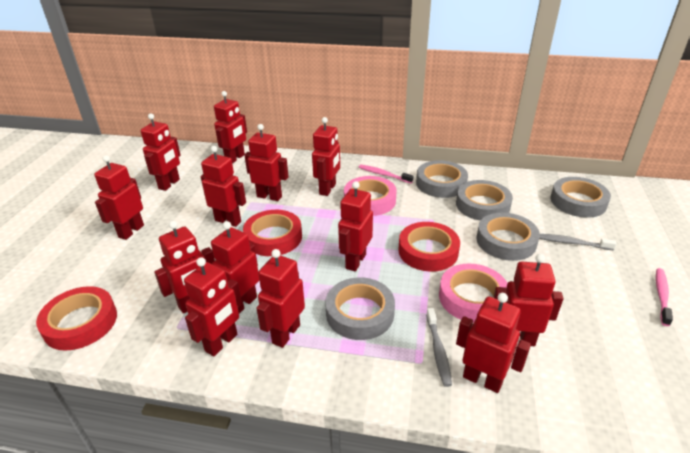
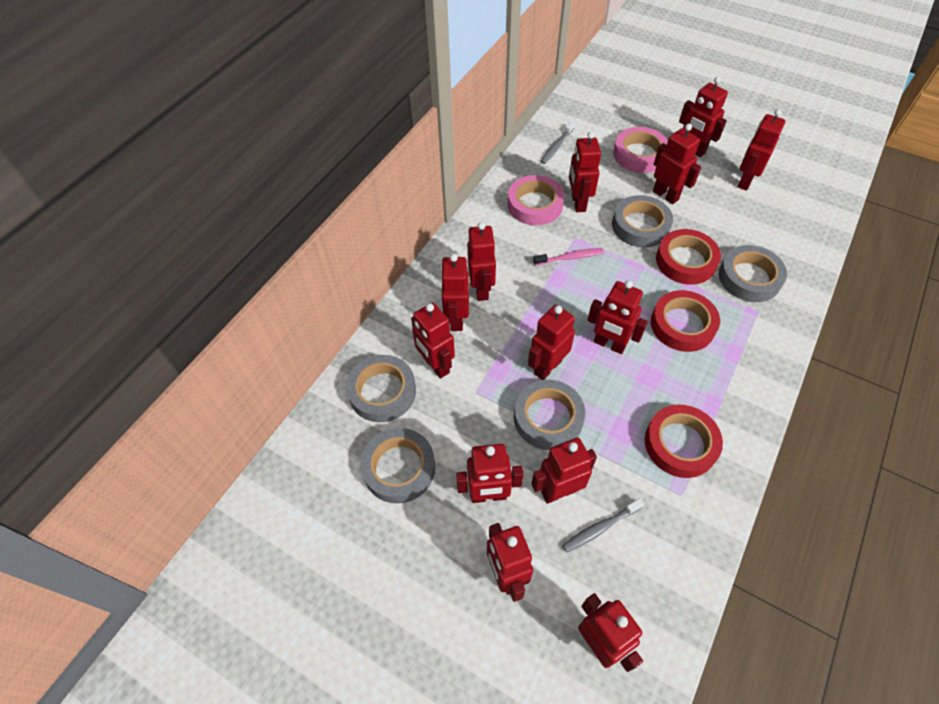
pink toothbrush: 2 -> 1

